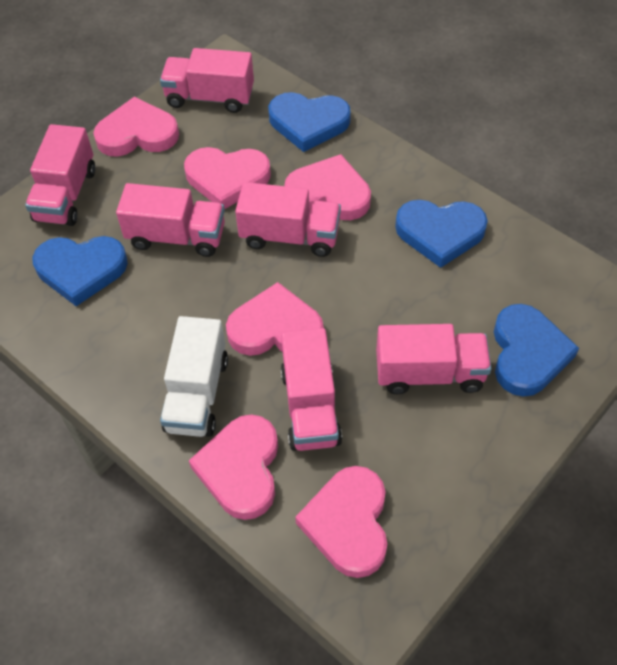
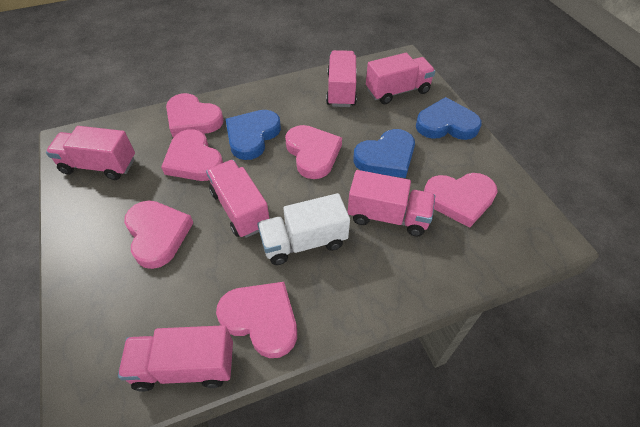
blue heart: 4 -> 3

